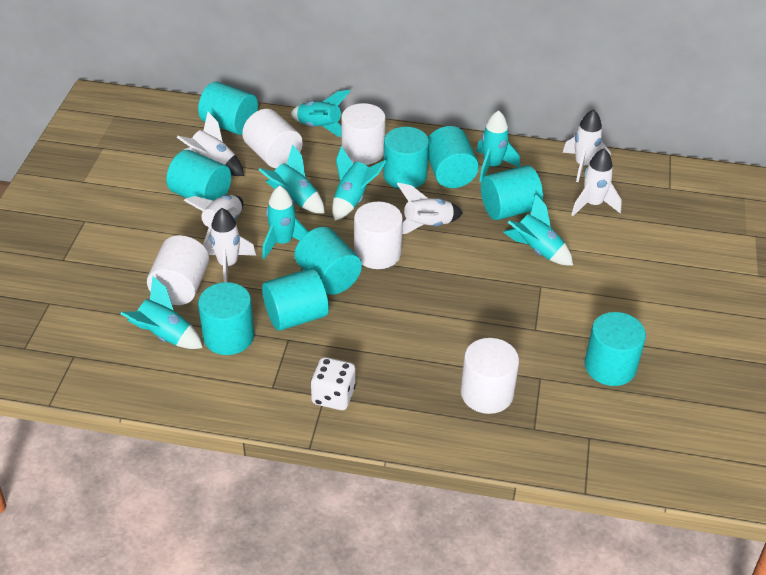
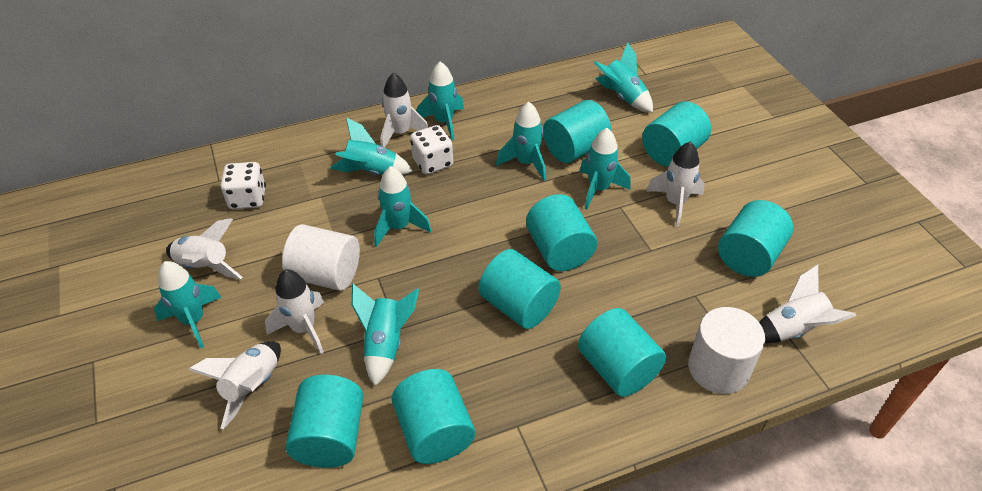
turquoise cylinder: 9 -> 8
turquoise rocket: 7 -> 8
white cylinder: 5 -> 2
white dice: 1 -> 2

